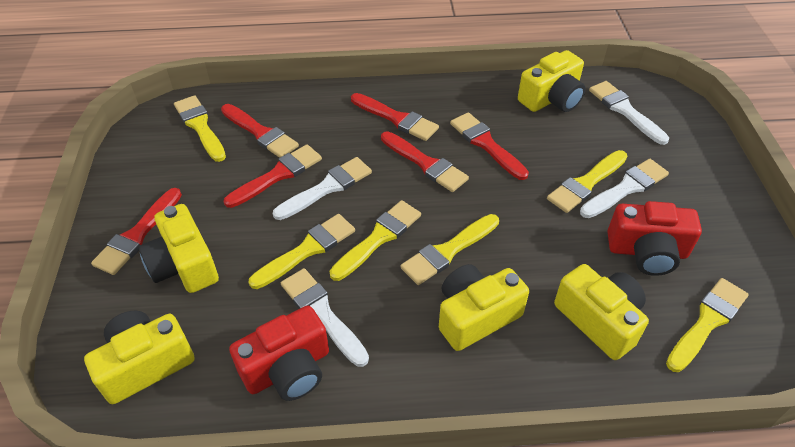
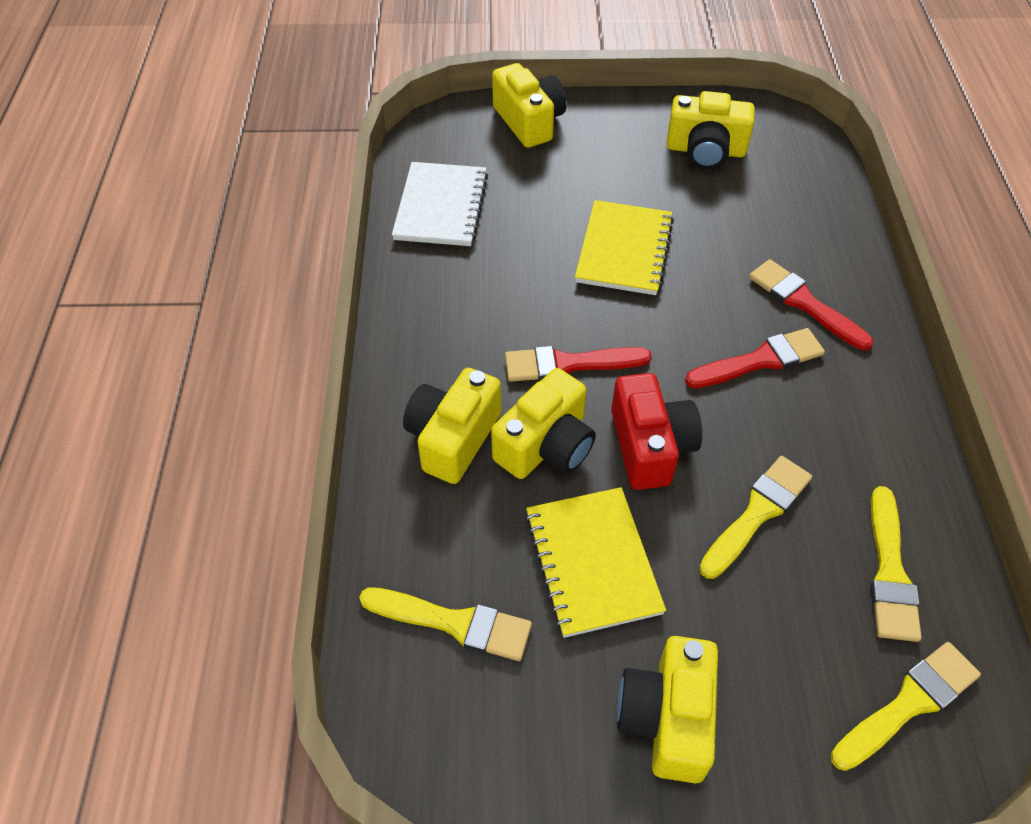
red brush: 6 -> 3
red camera: 2 -> 1
white brush: 4 -> 0
white notebook: 0 -> 1
yellow brush: 6 -> 4
yellow notebook: 0 -> 2

